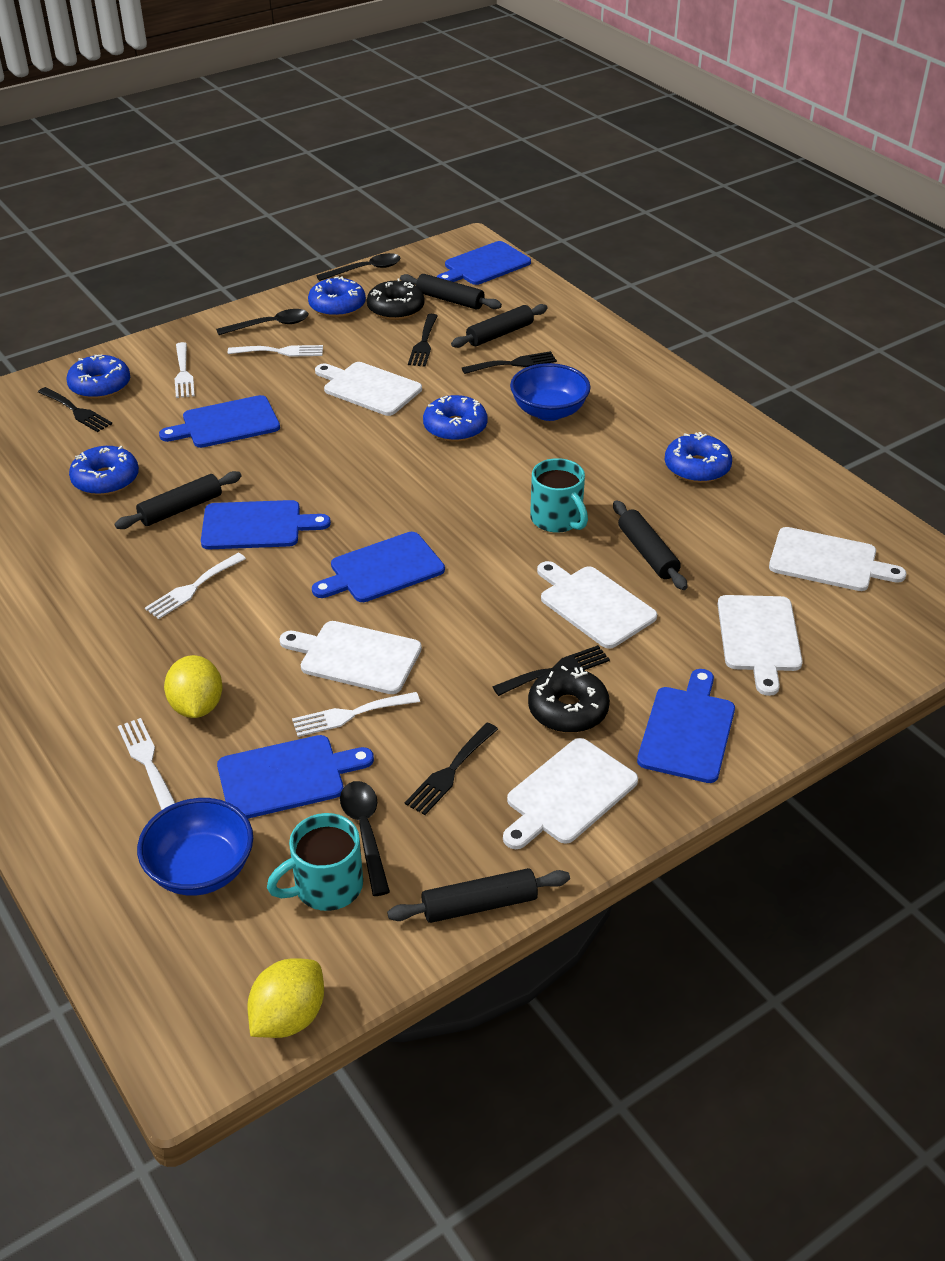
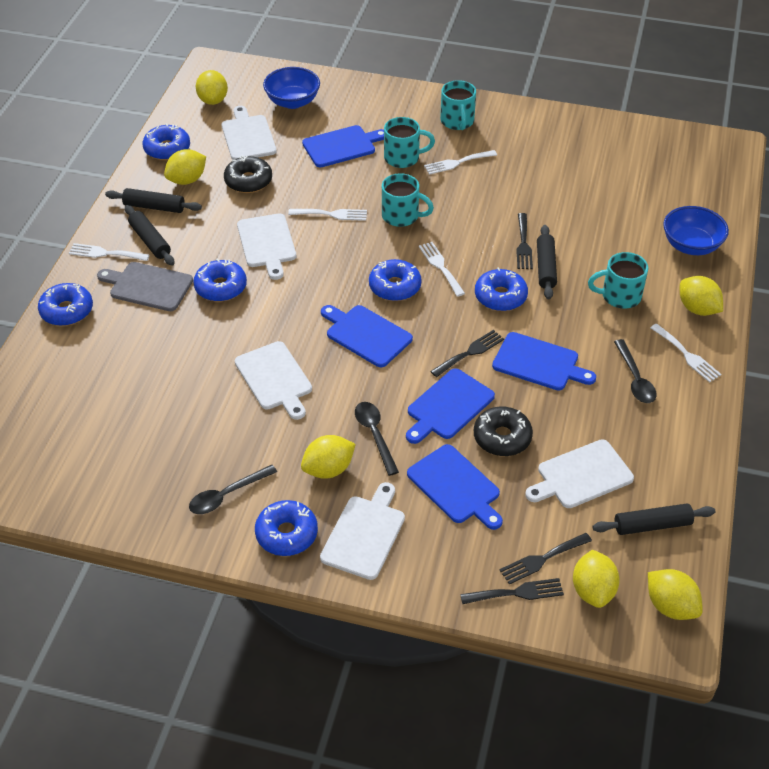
black fork: 5 -> 4
black rolling pin: 5 -> 4
blue cutting board: 6 -> 5
blue donut: 5 -> 6
grey cutting board: 0 -> 1
turquoise mug: 2 -> 4
white cutting board: 6 -> 5
yellow lemon: 2 -> 6

